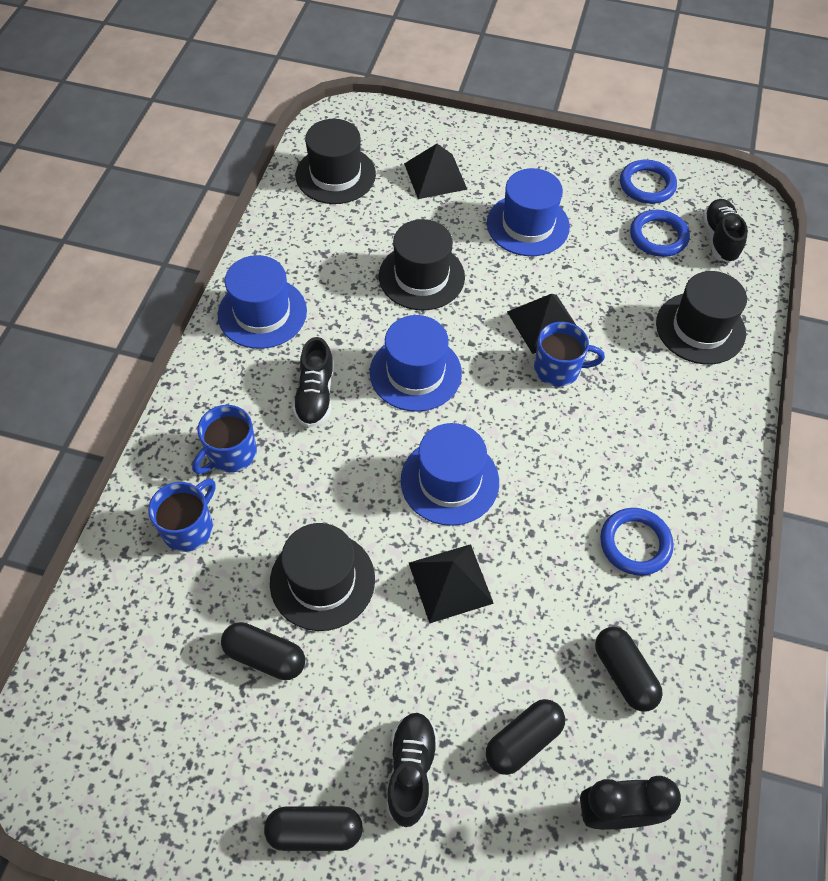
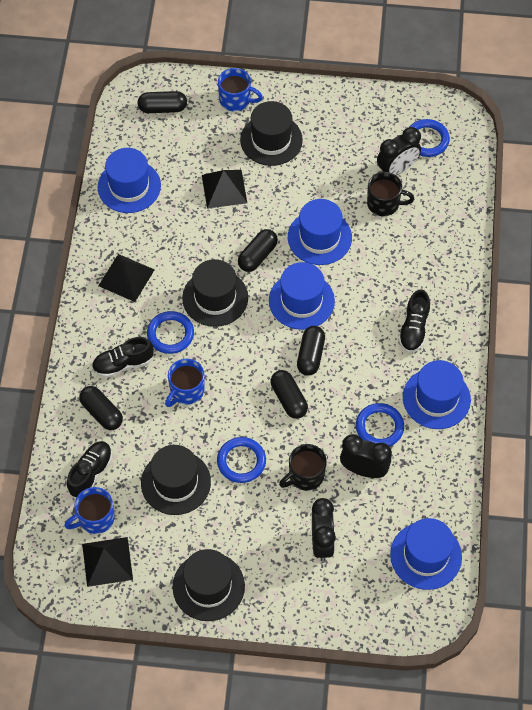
black capsule: 4 -> 5
black clock: 1 -> 3
black mug: 0 -> 2
blue hat: 4 -> 5
blue ring: 3 -> 4

